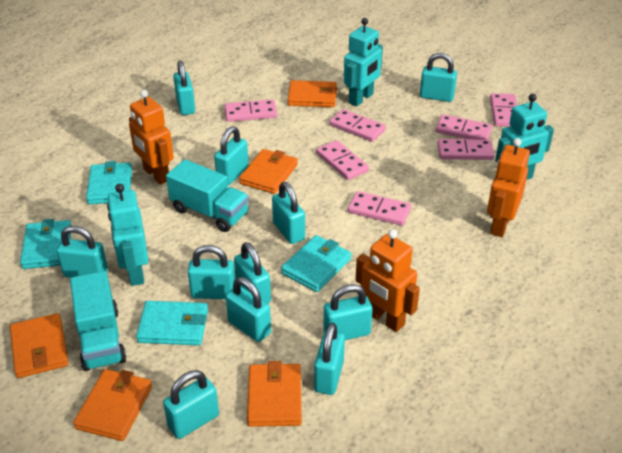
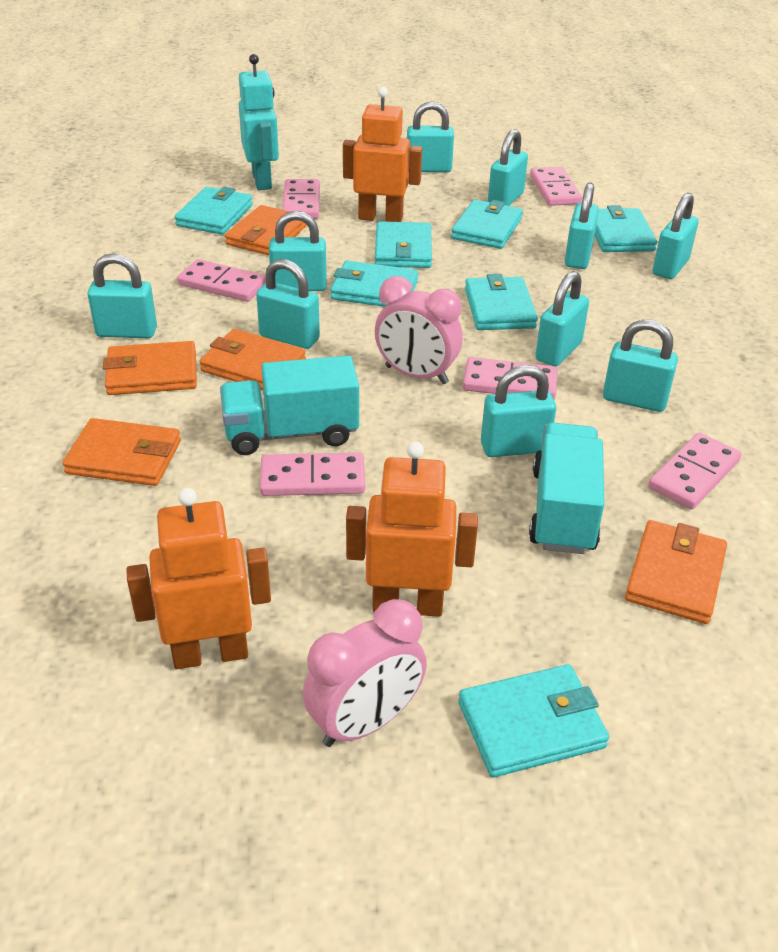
pink clock: 0 -> 2
pink domino: 7 -> 6
turquoise padlock: 11 -> 10
turquoise robot: 3 -> 1
turquoise wallet: 4 -> 7

